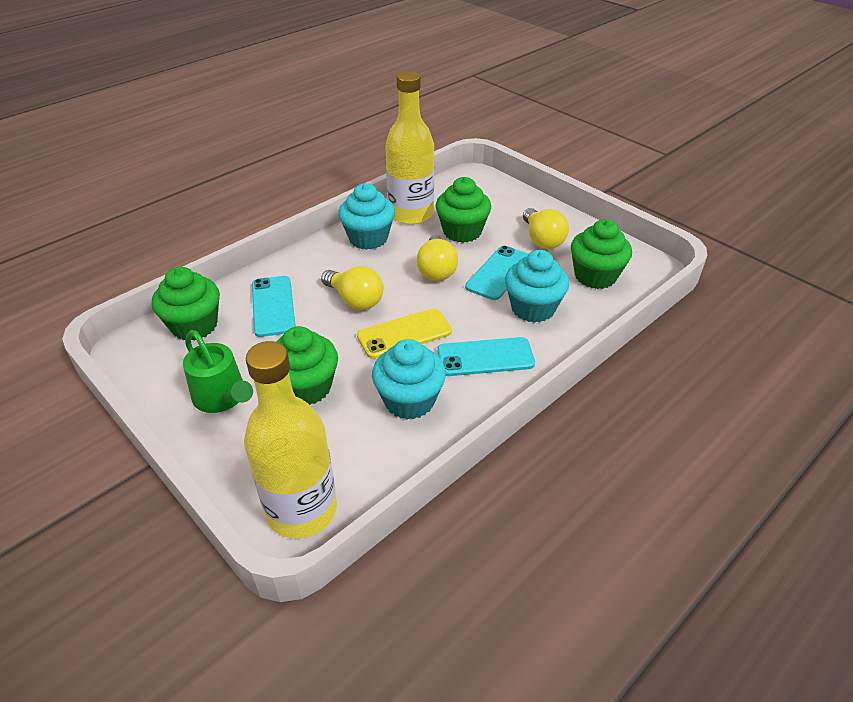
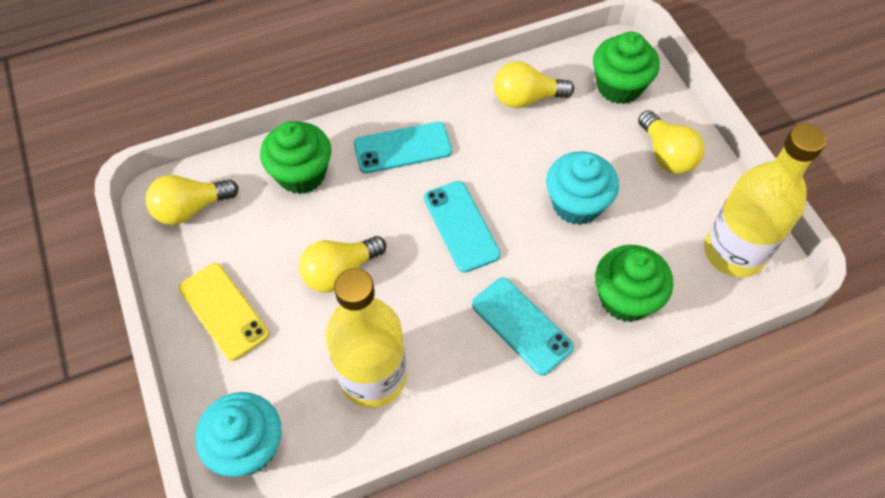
green cupcake: 4 -> 3
green watering can: 1 -> 0
turquoise cupcake: 3 -> 2
yellow light bulb: 3 -> 4

